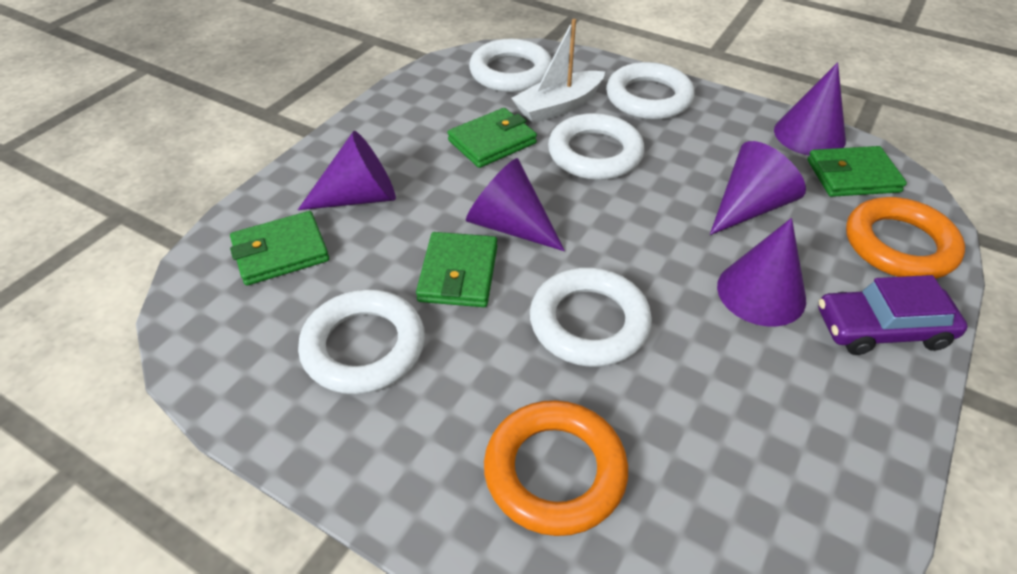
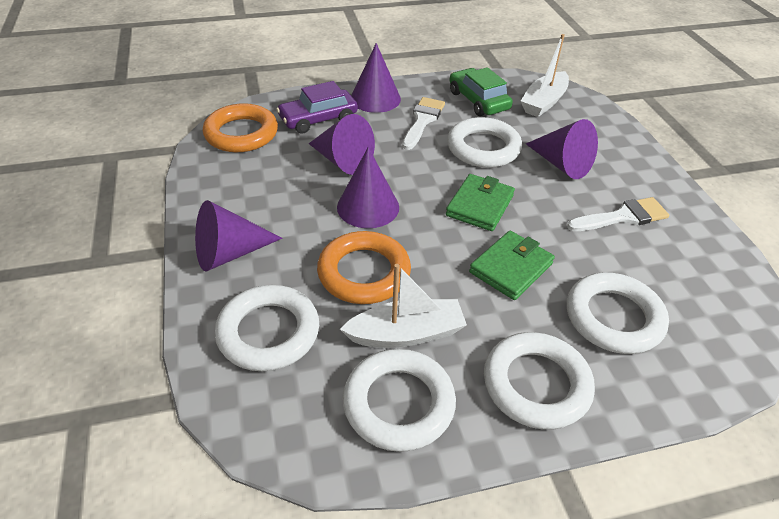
green car: 0 -> 1
green wallet: 4 -> 2
white boat: 1 -> 2
white brush: 0 -> 2

